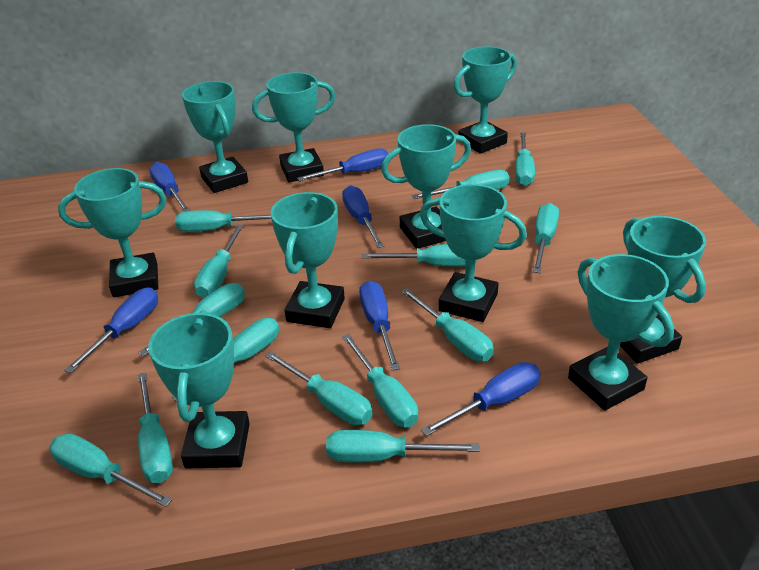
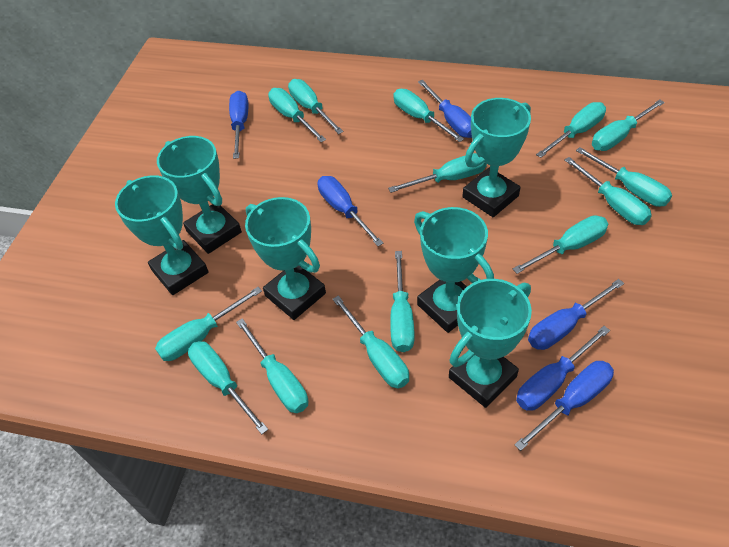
turquoise trophy: 10 -> 6

